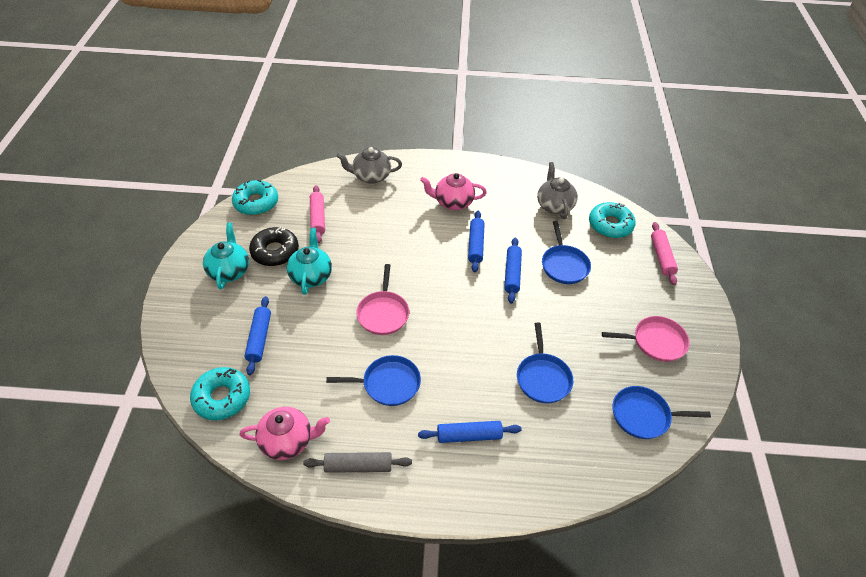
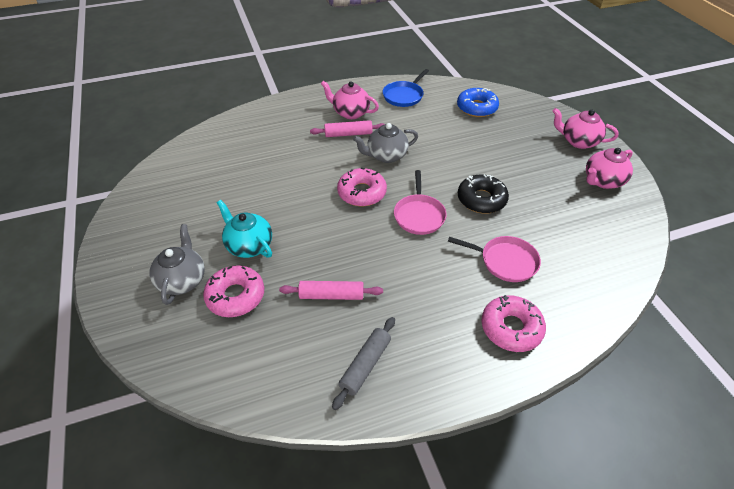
blue donut: 0 -> 1
blue pan: 4 -> 1
blue rolling pin: 4 -> 0
pink donut: 0 -> 3
pink teapot: 2 -> 3
turquoise donut: 3 -> 0
turquoise teapot: 2 -> 1

